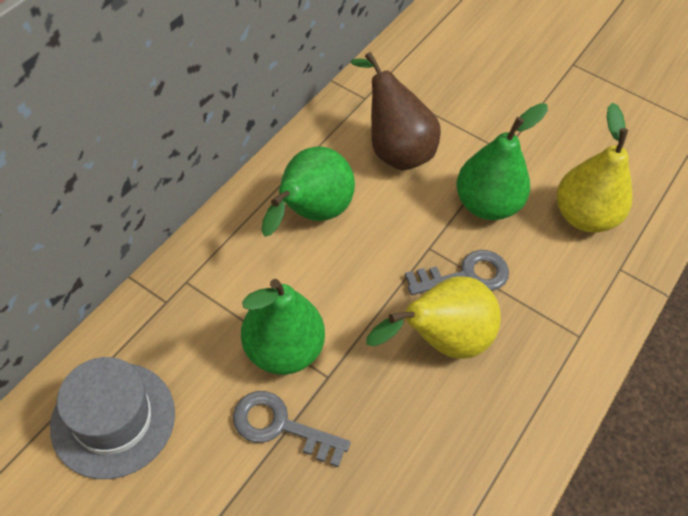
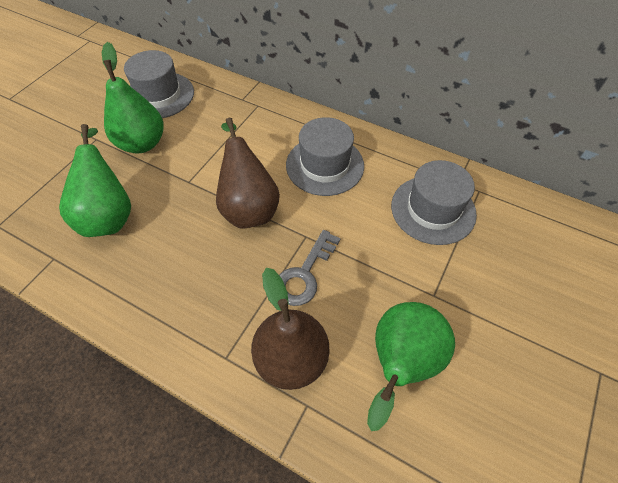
brown pear: 1 -> 2
grey hat: 1 -> 3
grey key: 2 -> 1
yellow pear: 2 -> 0

